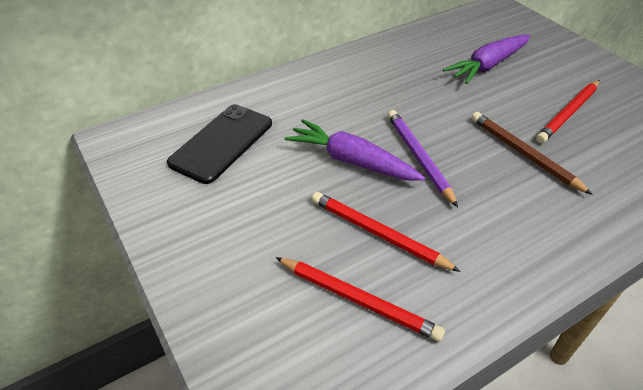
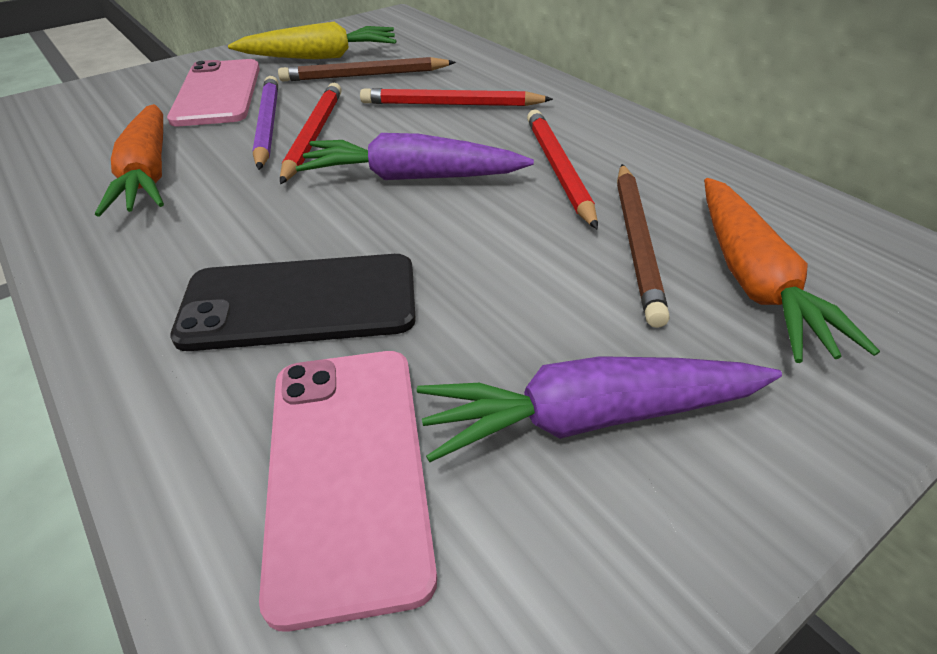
brown pencil: 1 -> 2
orange carrot: 0 -> 2
pink phone: 0 -> 2
yellow carrot: 0 -> 1

